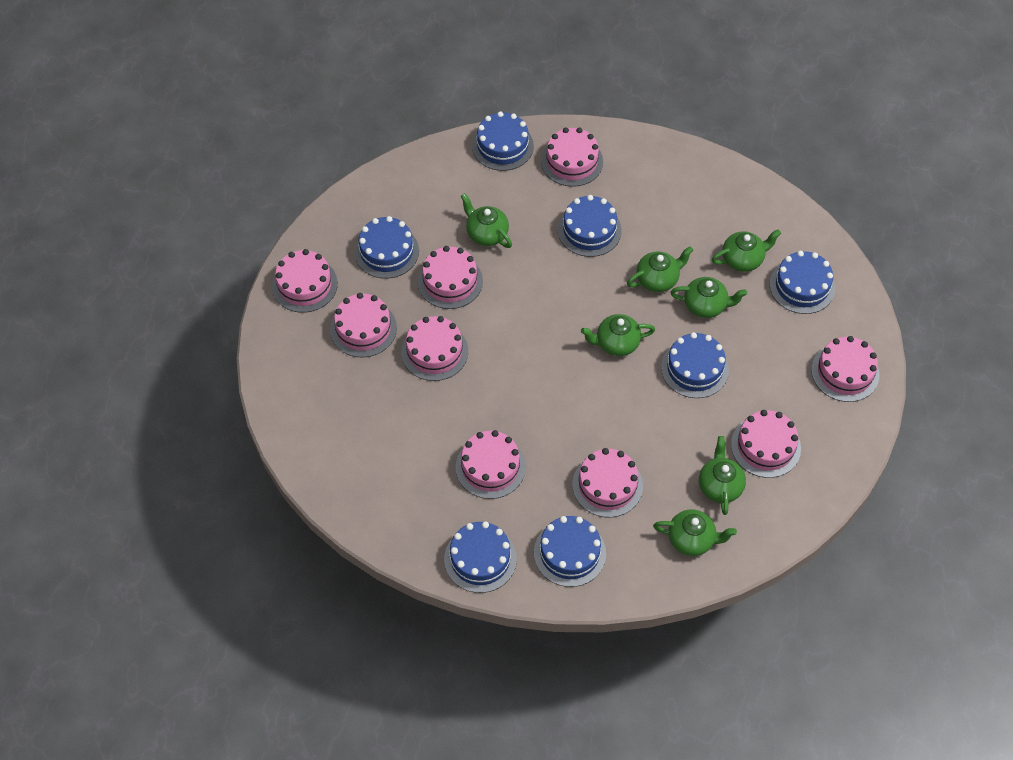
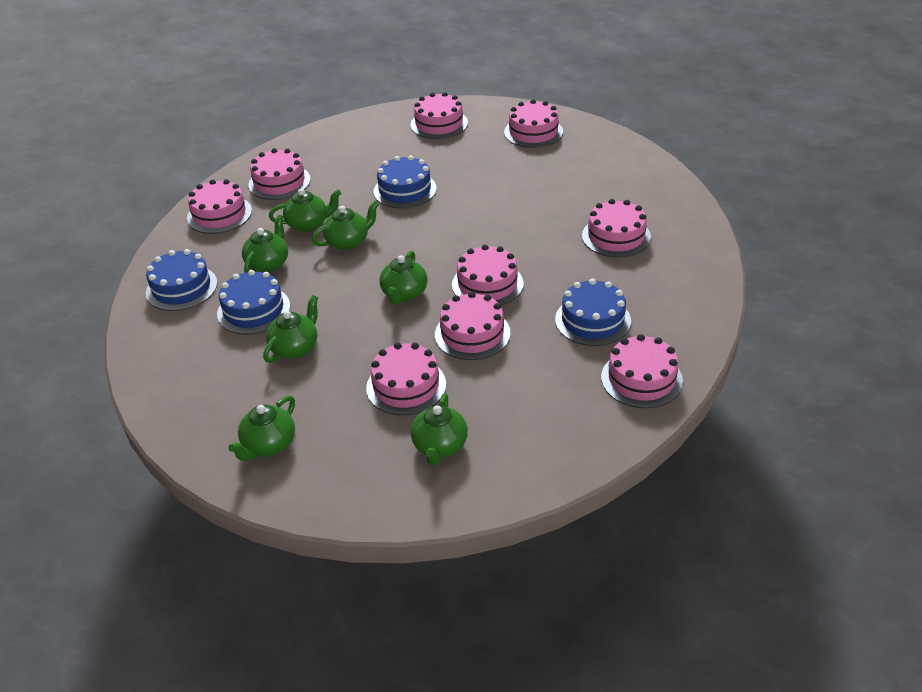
blue cake: 7 -> 4

